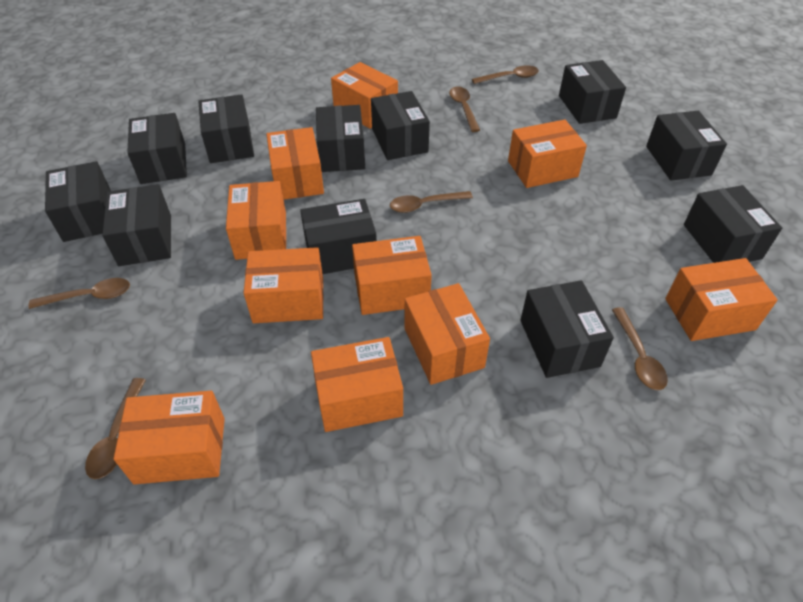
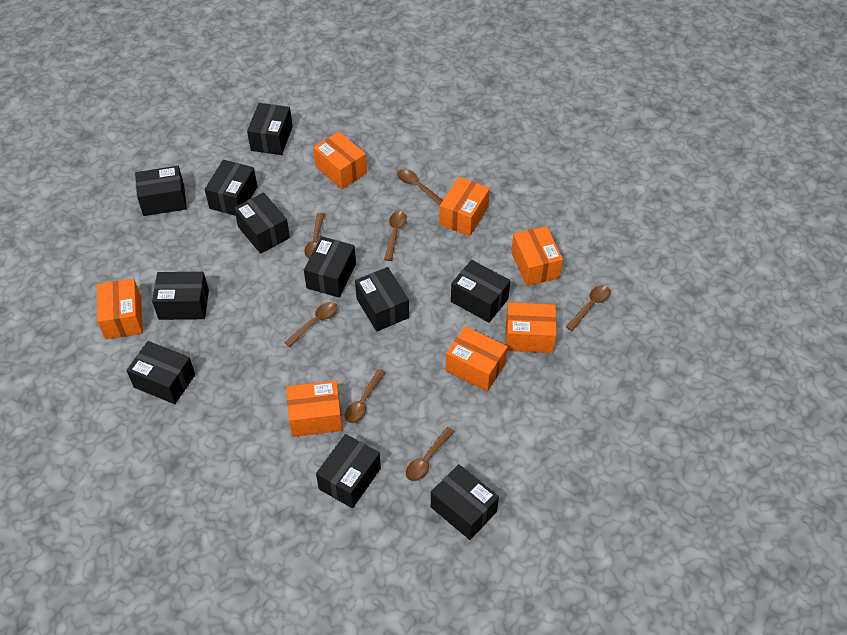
brown spoon: 6 -> 7
orange box: 10 -> 7

